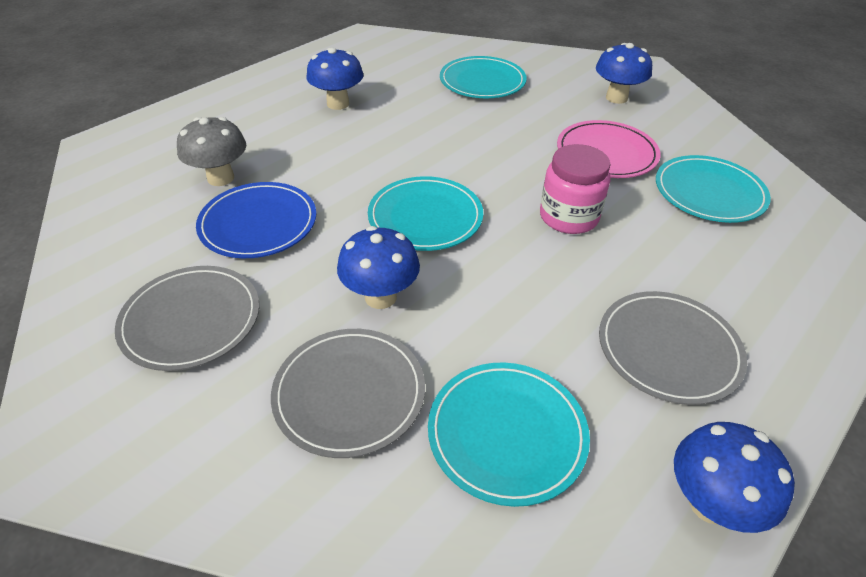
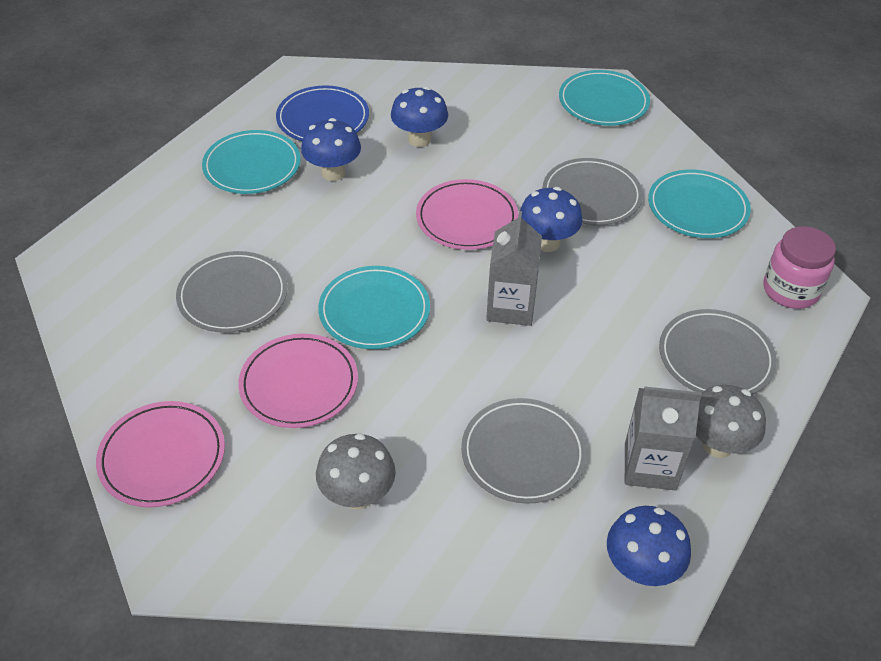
grey carton: 0 -> 2
grey mushroom: 1 -> 2
grey plate: 3 -> 4
pink plate: 1 -> 3

